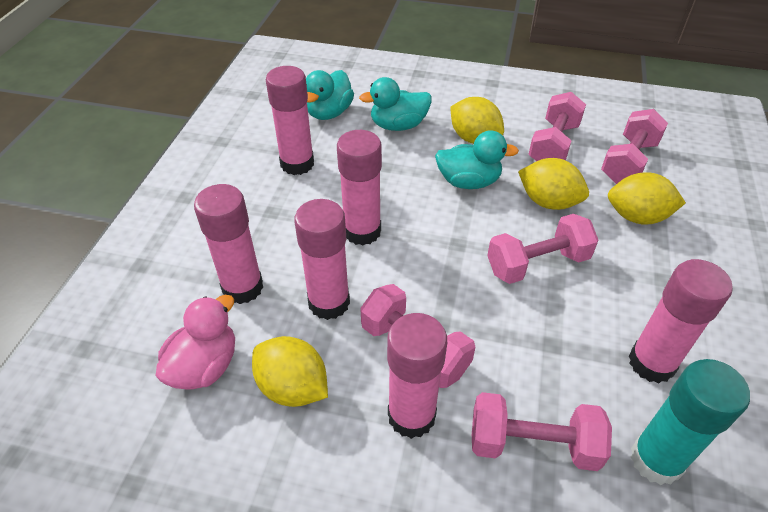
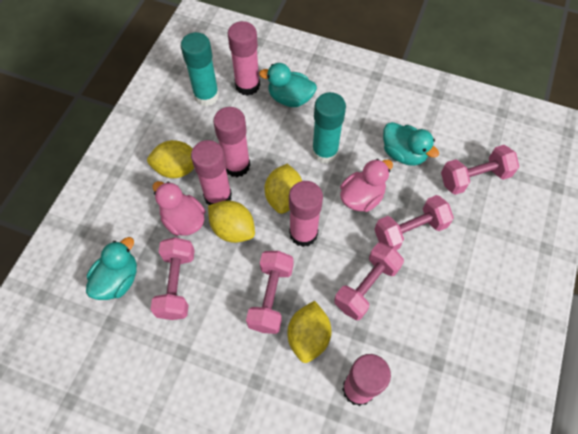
pink duck: 1 -> 2
pink glue stick: 6 -> 5
turquoise glue stick: 1 -> 2

